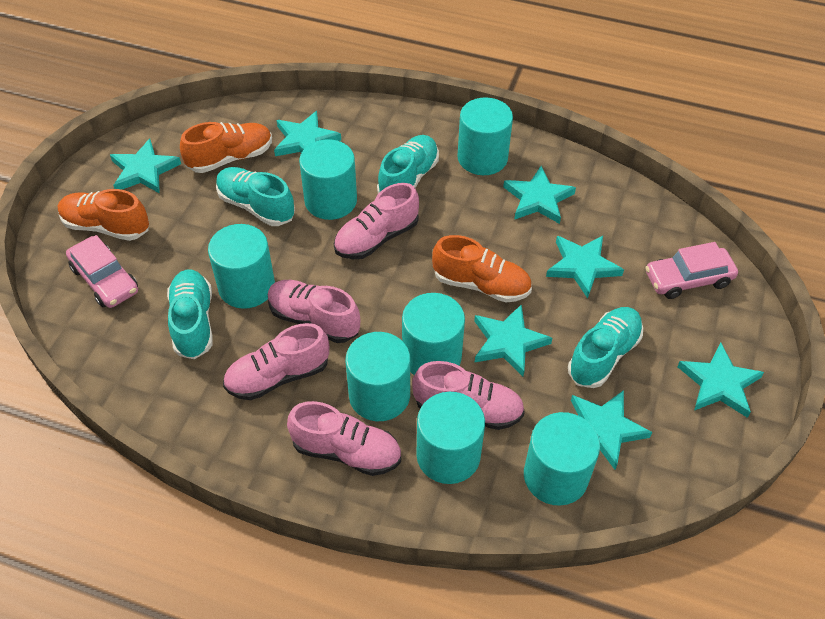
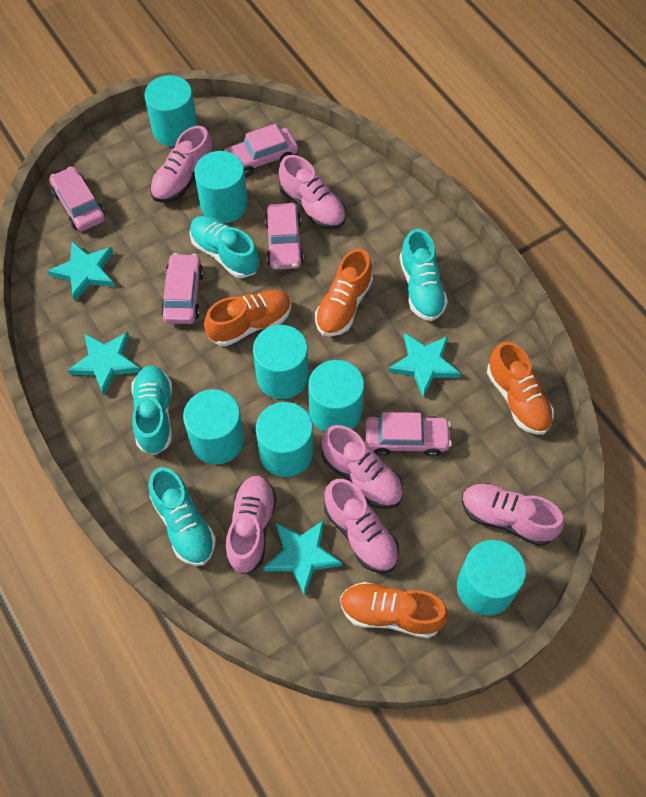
orange shoe: 3 -> 4
pink car: 2 -> 5
pink shoe: 5 -> 6
turquoise star: 7 -> 4

